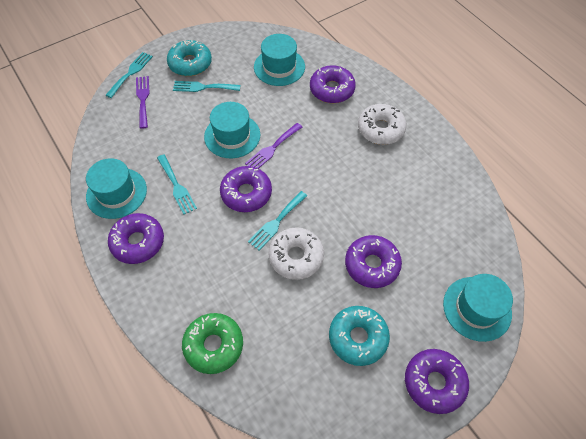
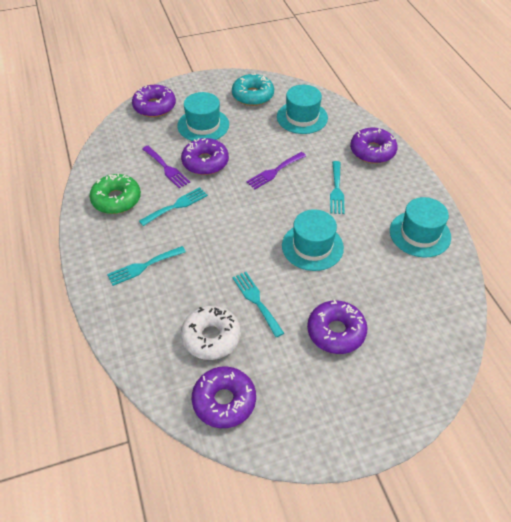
turquoise donut: 2 -> 1
white donut: 2 -> 1

